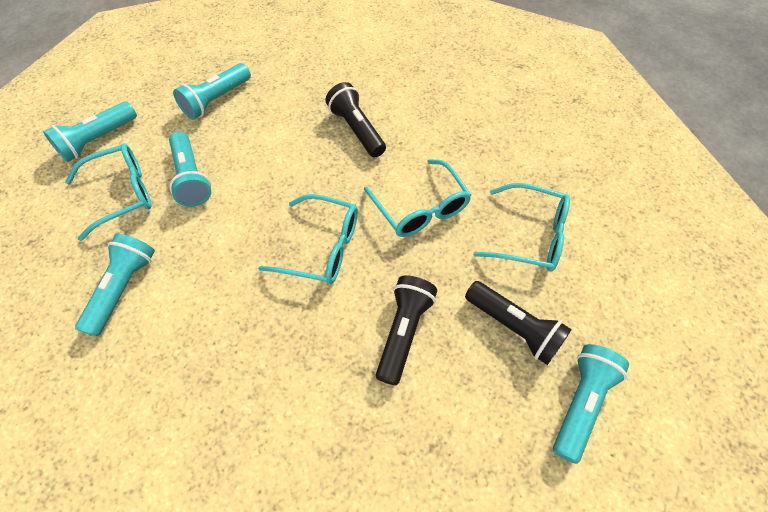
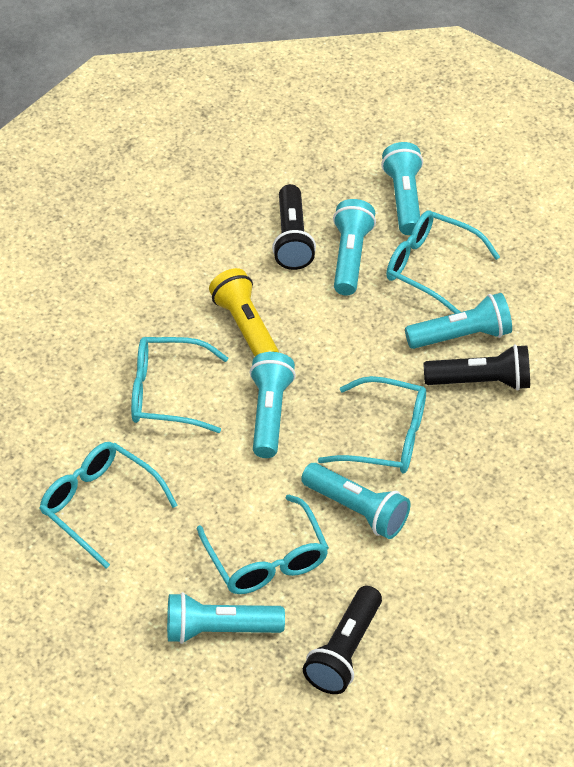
turquoise flashlight: 5 -> 6
turquoise glasses: 4 -> 5
yellow flashlight: 0 -> 1

